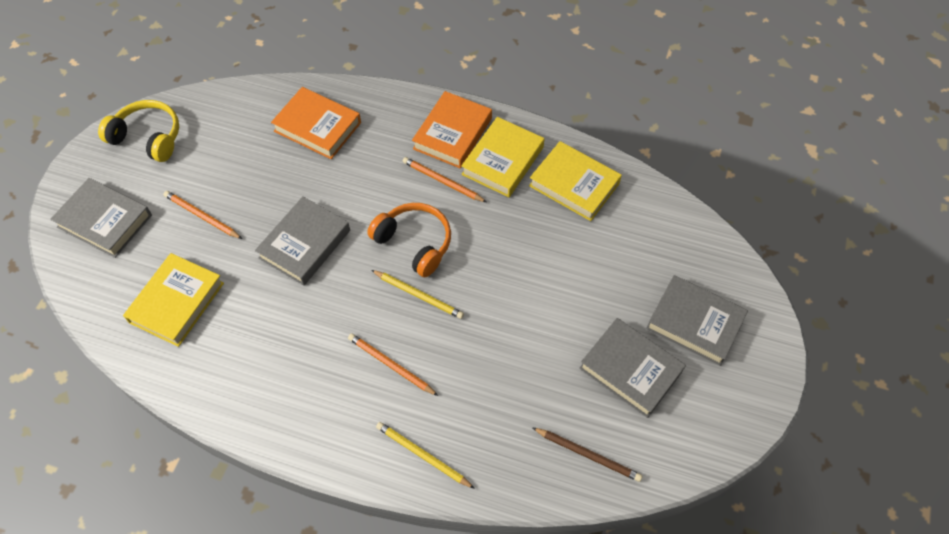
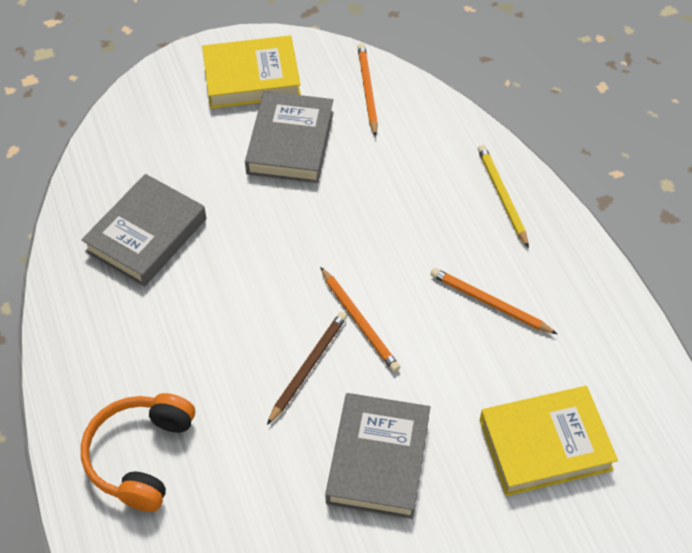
grey book: 4 -> 3
orange book: 2 -> 0
yellow book: 3 -> 2
yellow headphones: 1 -> 0
yellow pencil: 2 -> 1

